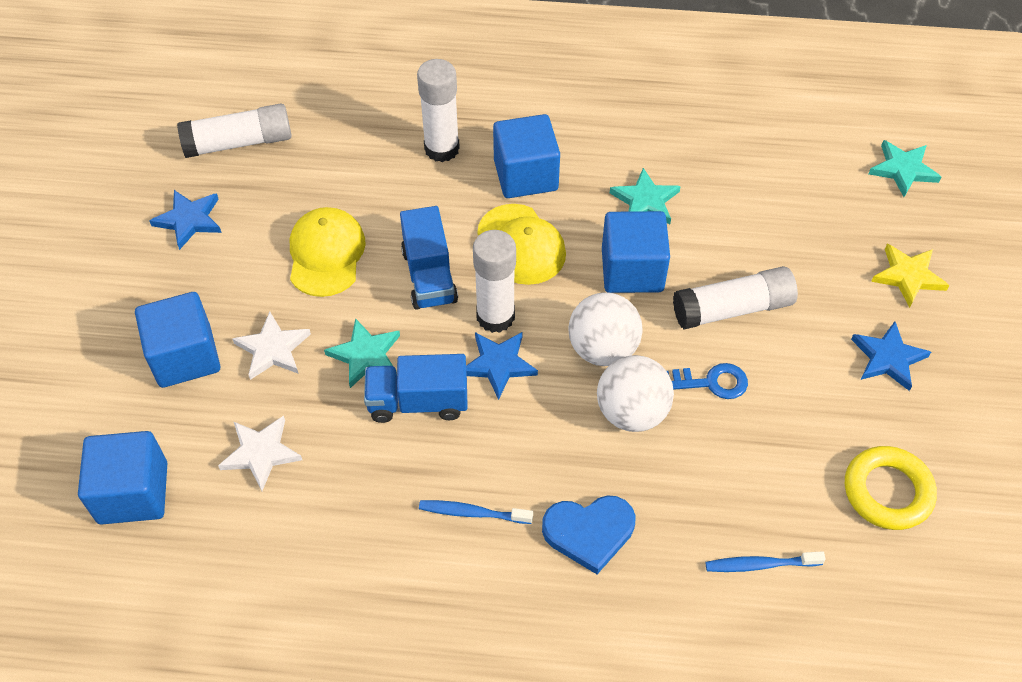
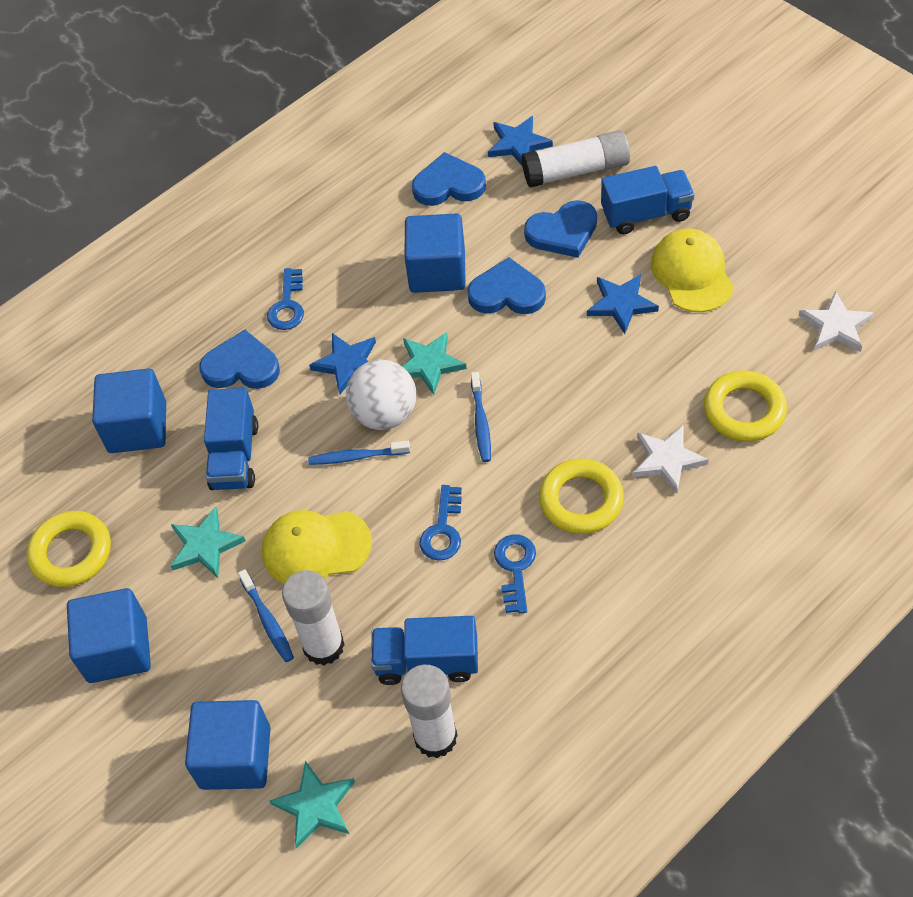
blue heart: 1 -> 4
blue key: 1 -> 3
blue toothbrush: 2 -> 3
blue truck: 2 -> 3
white ball: 2 -> 1
white glue stick: 4 -> 3
yellow ring: 1 -> 3
yellow star: 1 -> 0

